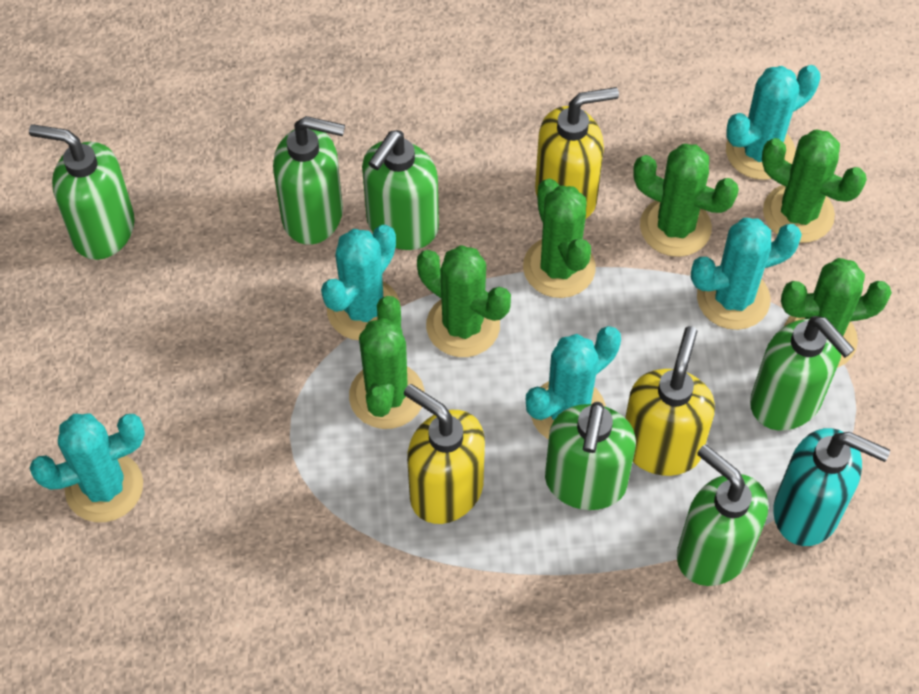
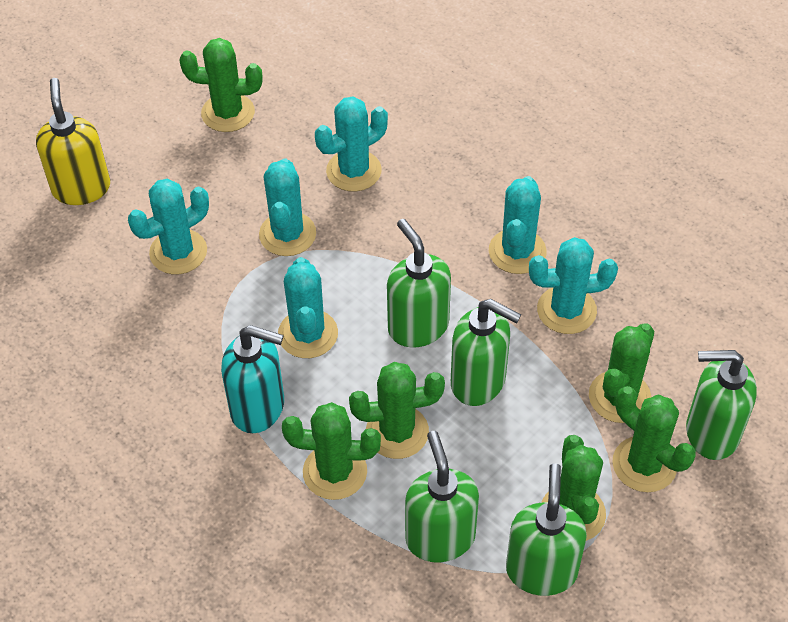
green soap dispenser: 6 -> 5
turquoise cactus: 5 -> 6
yellow soap dispenser: 3 -> 1

